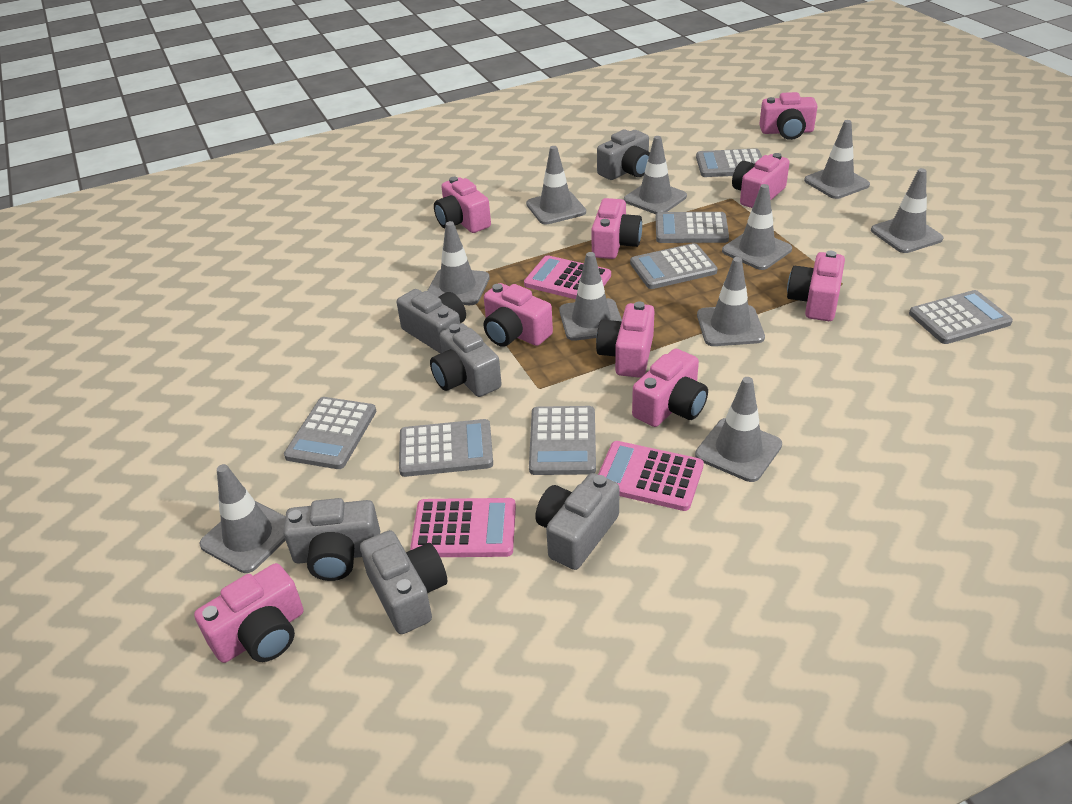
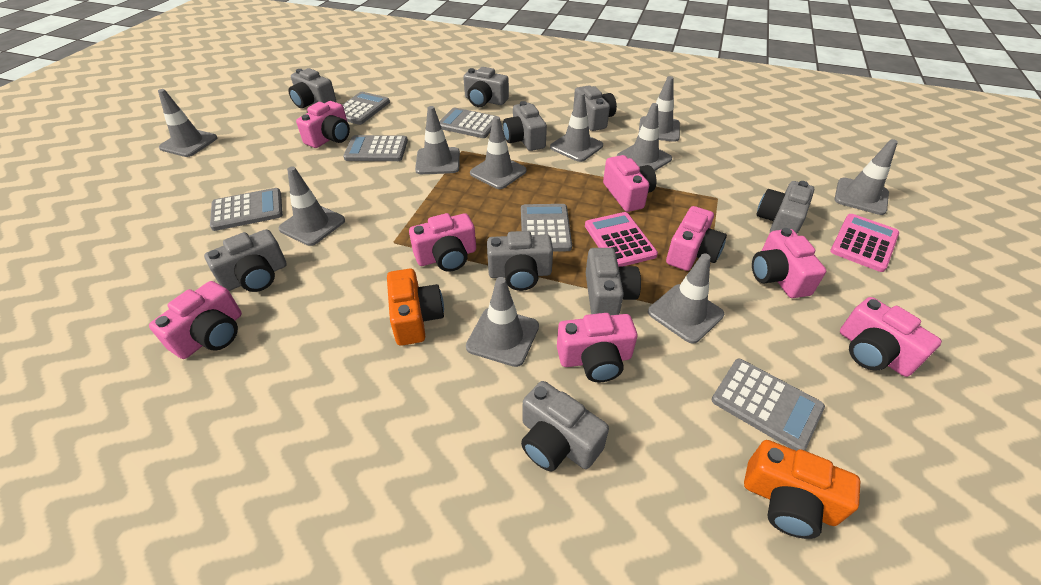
grey calculator: 7 -> 6
grey camera: 6 -> 9
orange camera: 0 -> 2
pink calculator: 3 -> 2
pink camera: 9 -> 8

